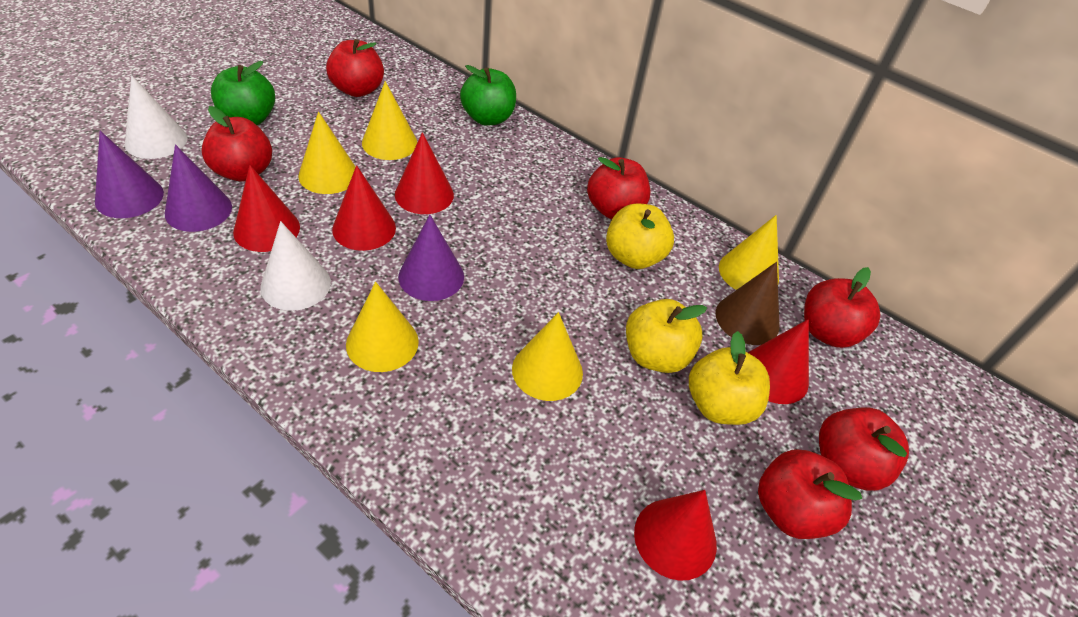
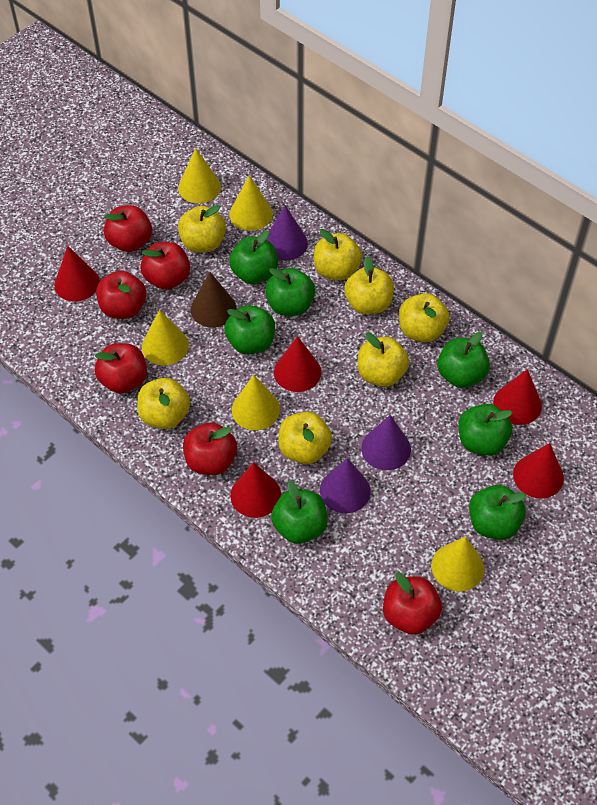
green apple: 2 -> 7
white cone: 2 -> 0
yellow apple: 3 -> 7

